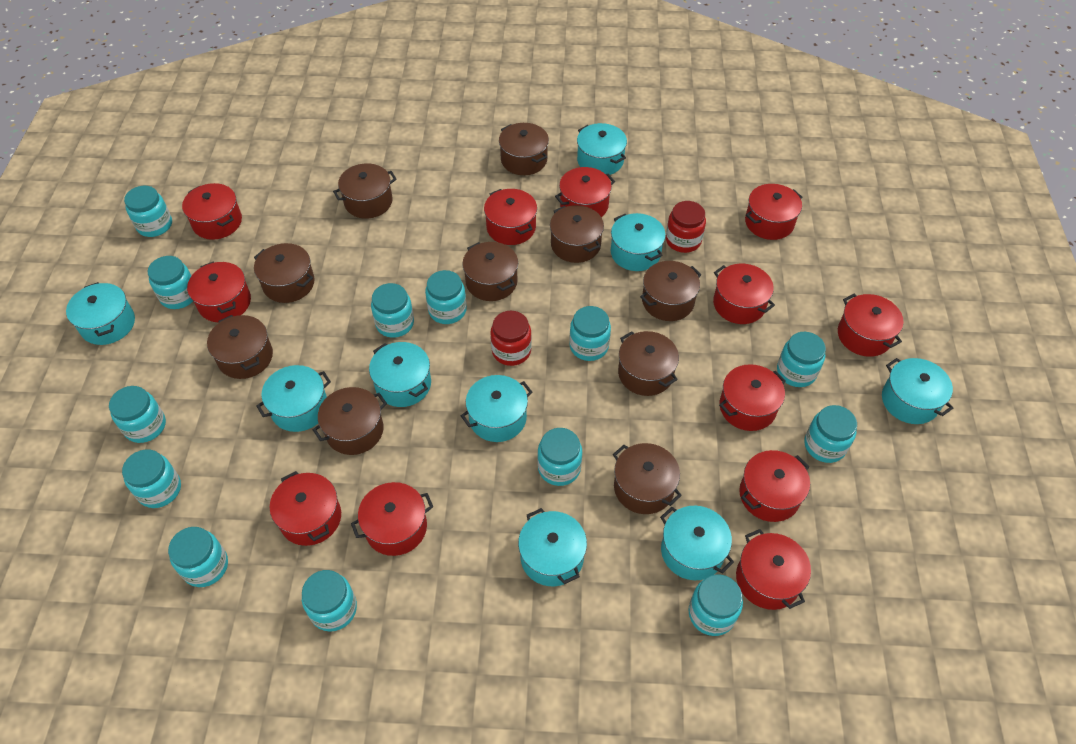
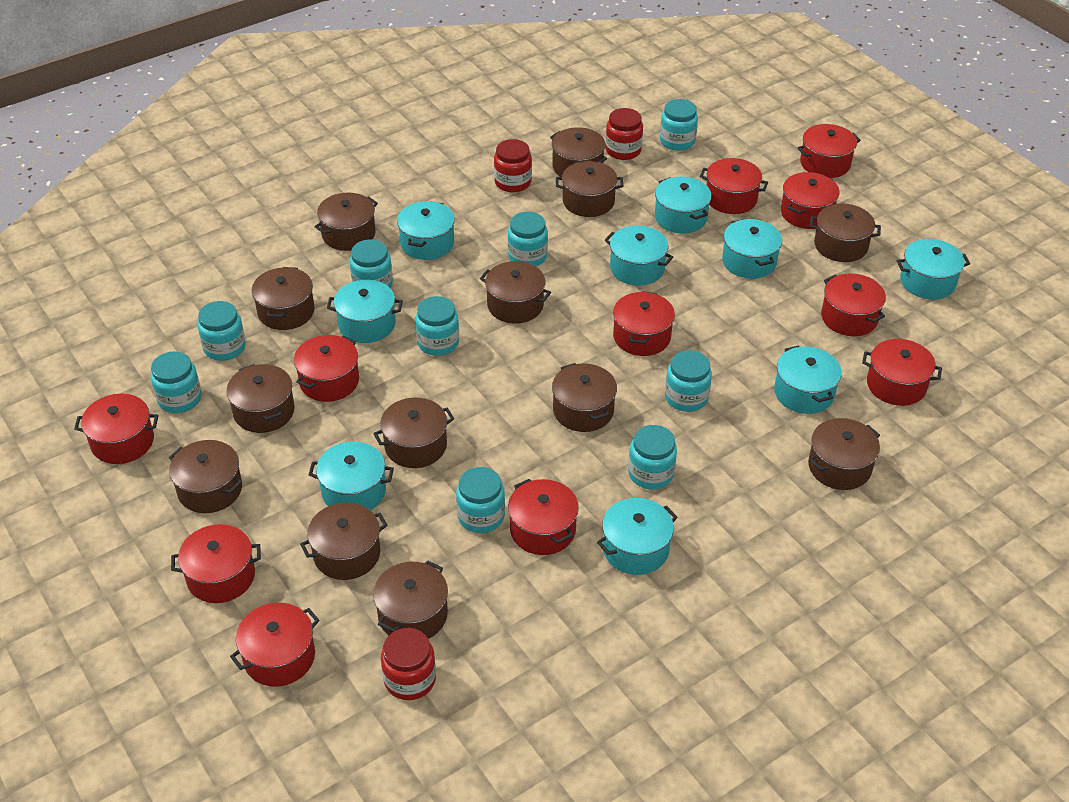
brown pot: 10 -> 13
red jar: 2 -> 3
red pot: 12 -> 11
turquoise jar: 13 -> 9

